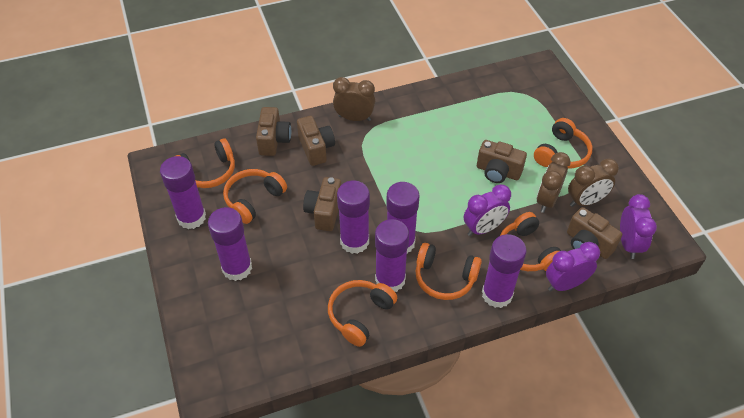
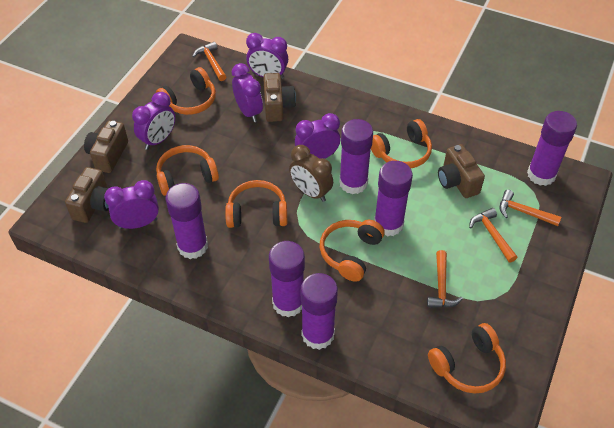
brown camera: 5 -> 4
brown clock: 3 -> 1
orange hammer: 0 -> 4
purple clock: 3 -> 5

